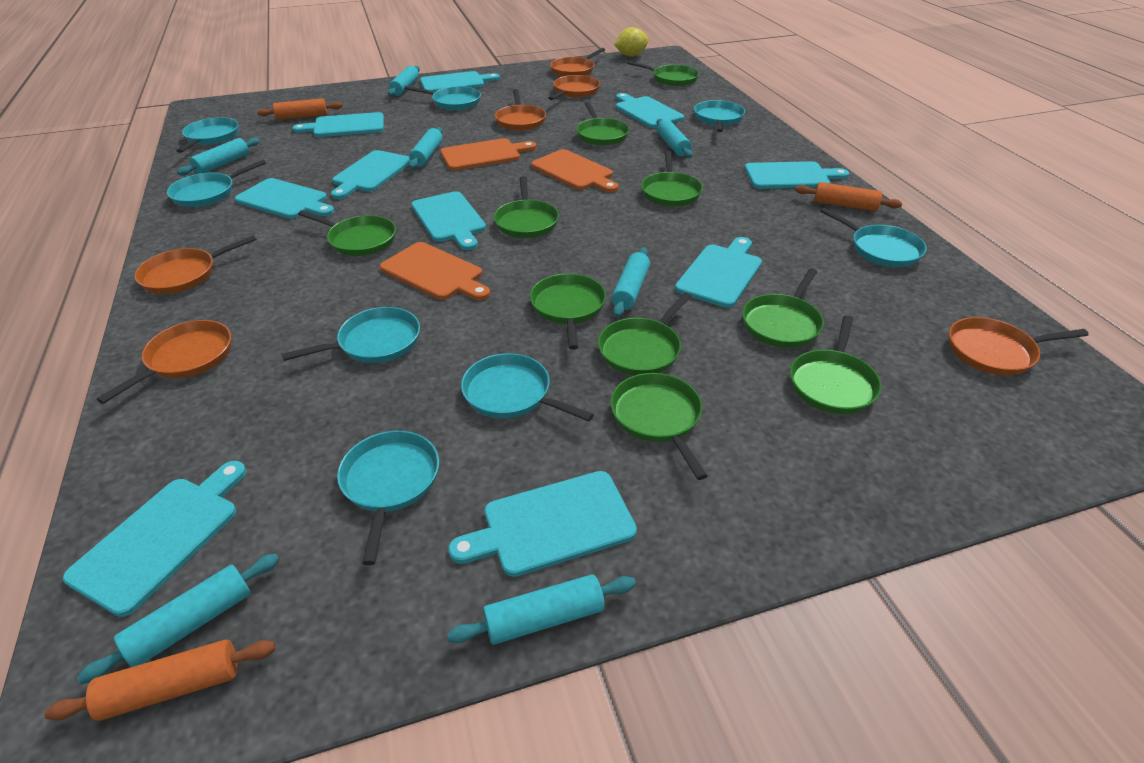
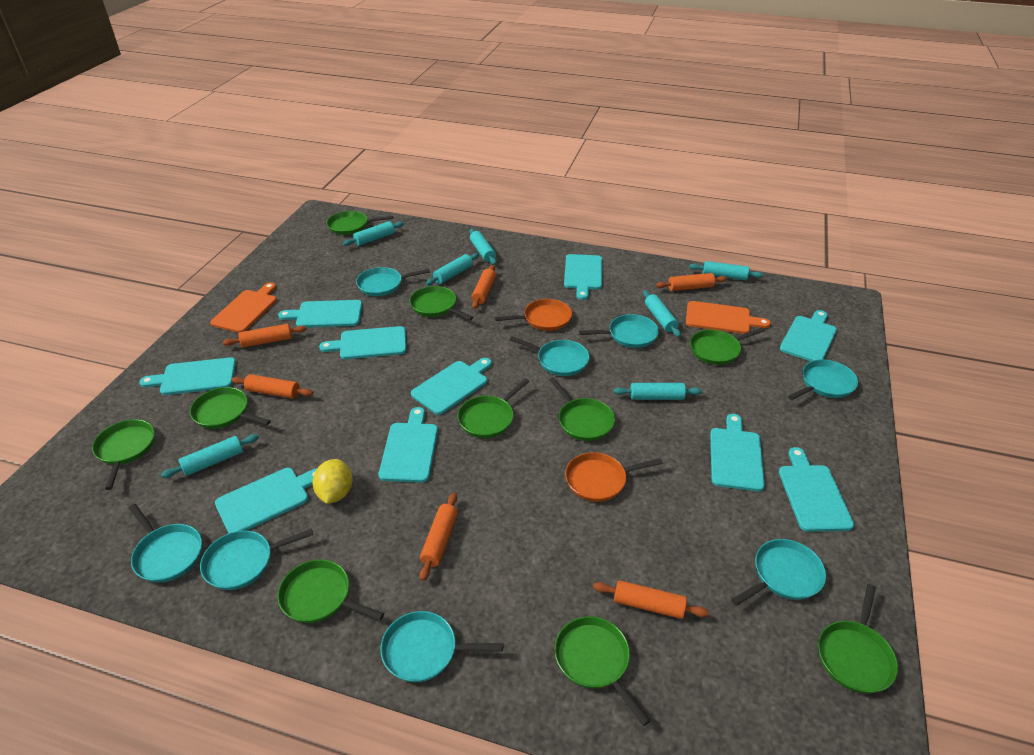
orange cutting board: 3 -> 2
orange pan: 6 -> 2
orange rolling pin: 3 -> 6

